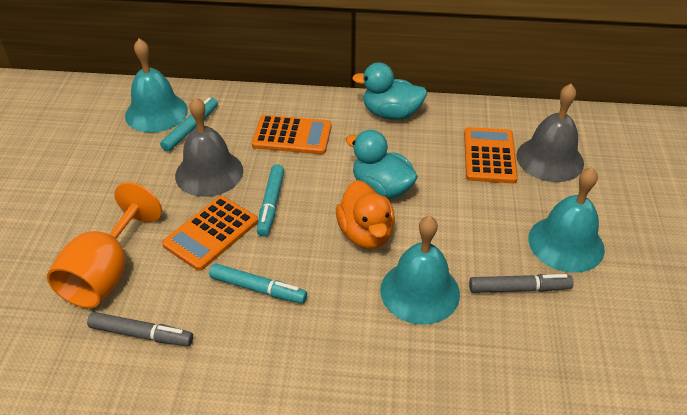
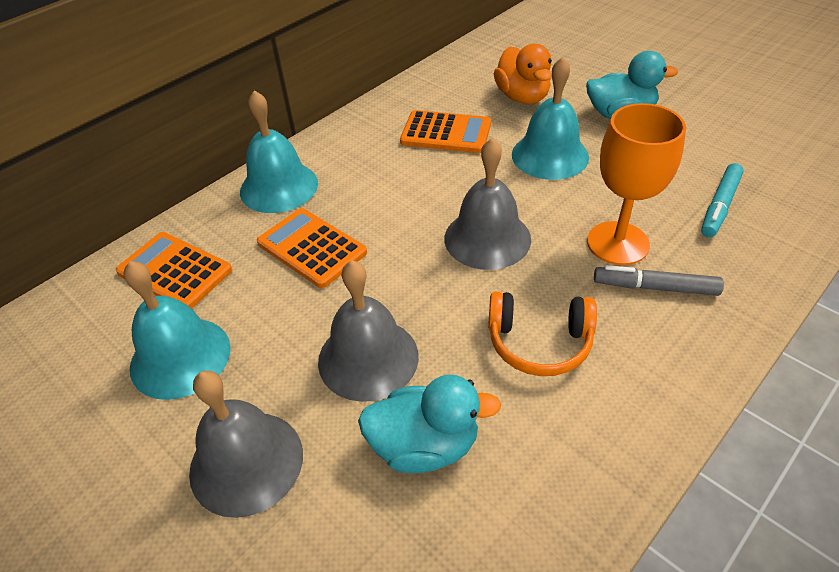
grey bell: 2 -> 3
grey marker: 2 -> 1
orange headphones: 0 -> 1
turquoise marker: 3 -> 1

